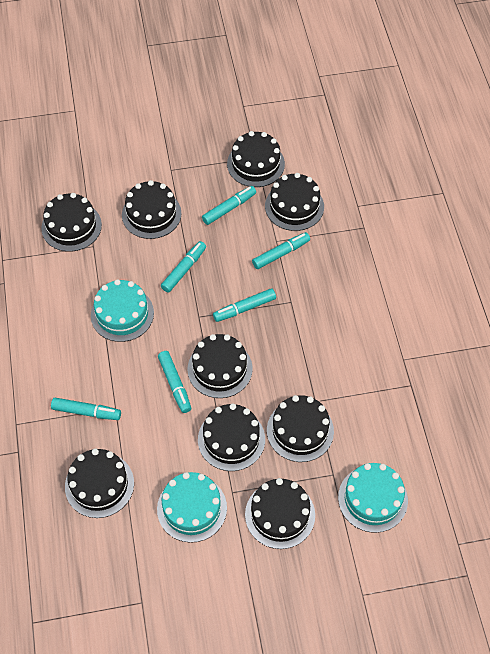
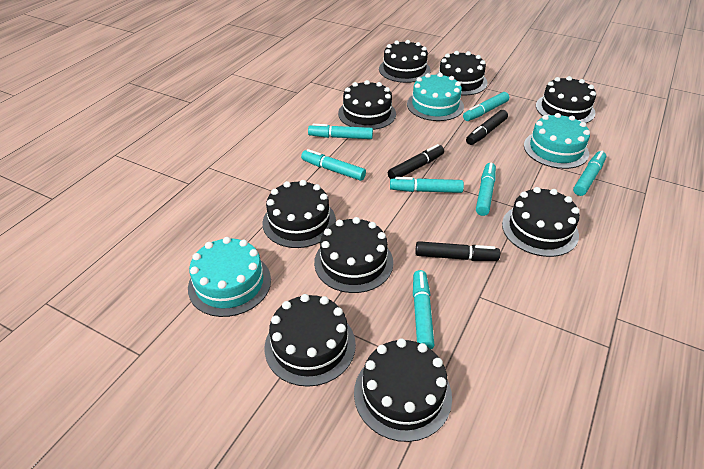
black marker: 0 -> 3
turquoise marker: 6 -> 7

